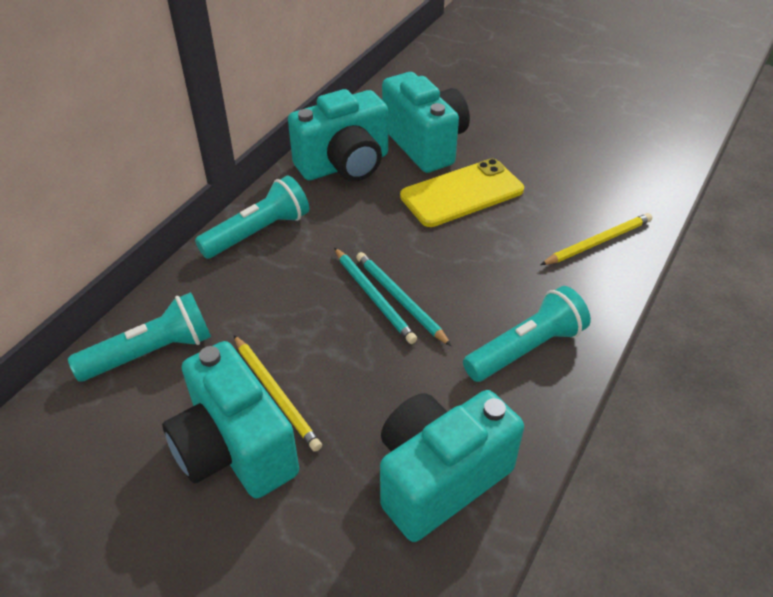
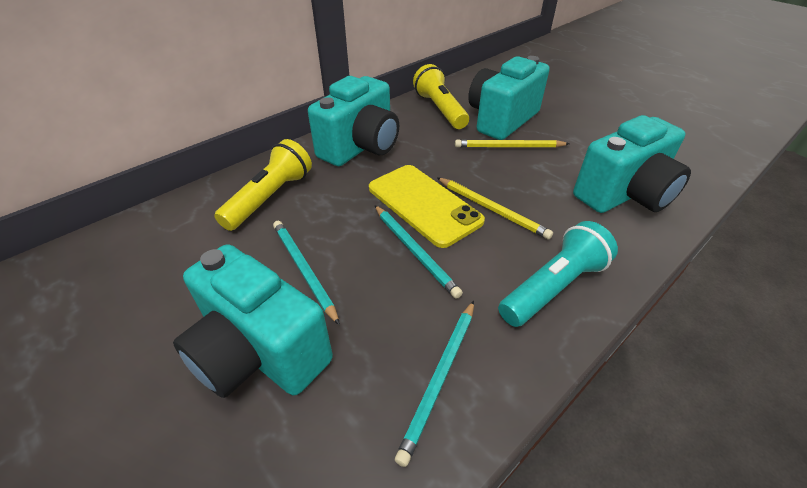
turquoise flashlight: 3 -> 1
turquoise pencil: 2 -> 3
yellow flashlight: 0 -> 2

